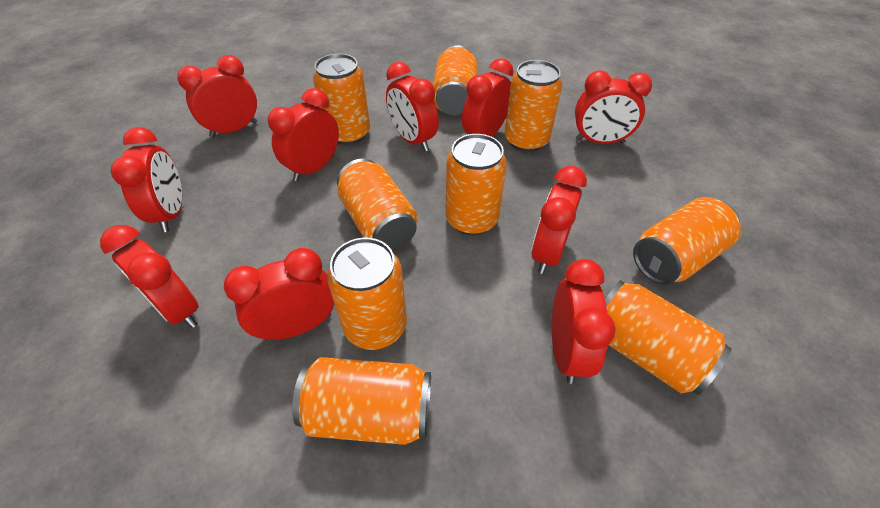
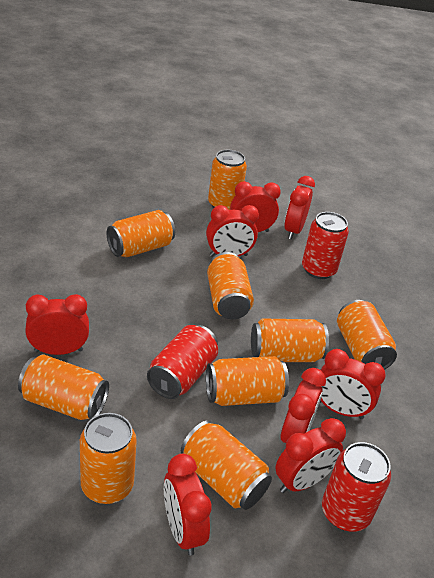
red can: 0 -> 3
red clock: 10 -> 8

